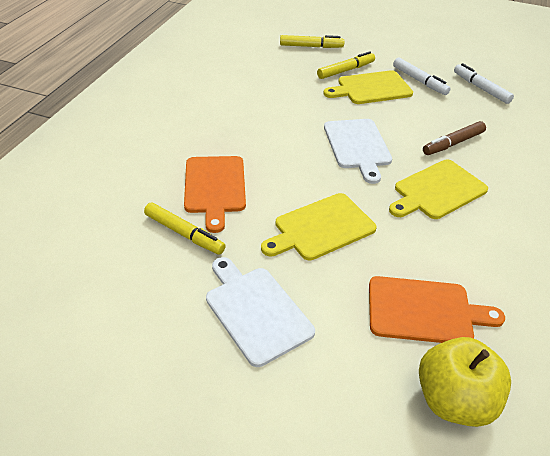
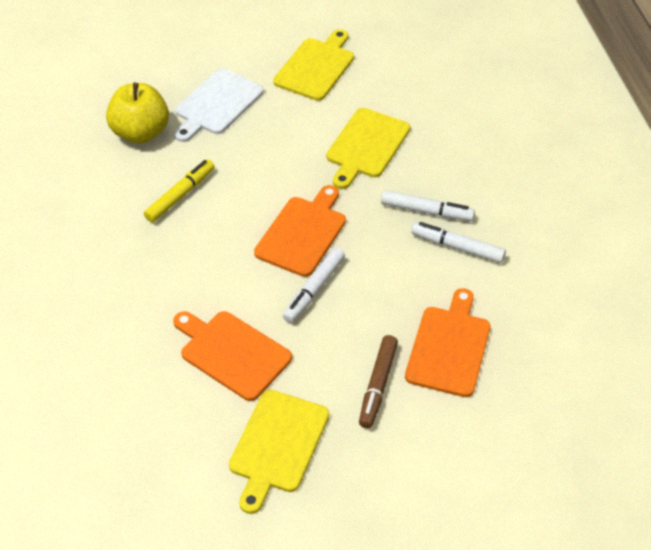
orange cutting board: 2 -> 3
white cutting board: 2 -> 1
white marker: 2 -> 3
yellow marker: 3 -> 1

